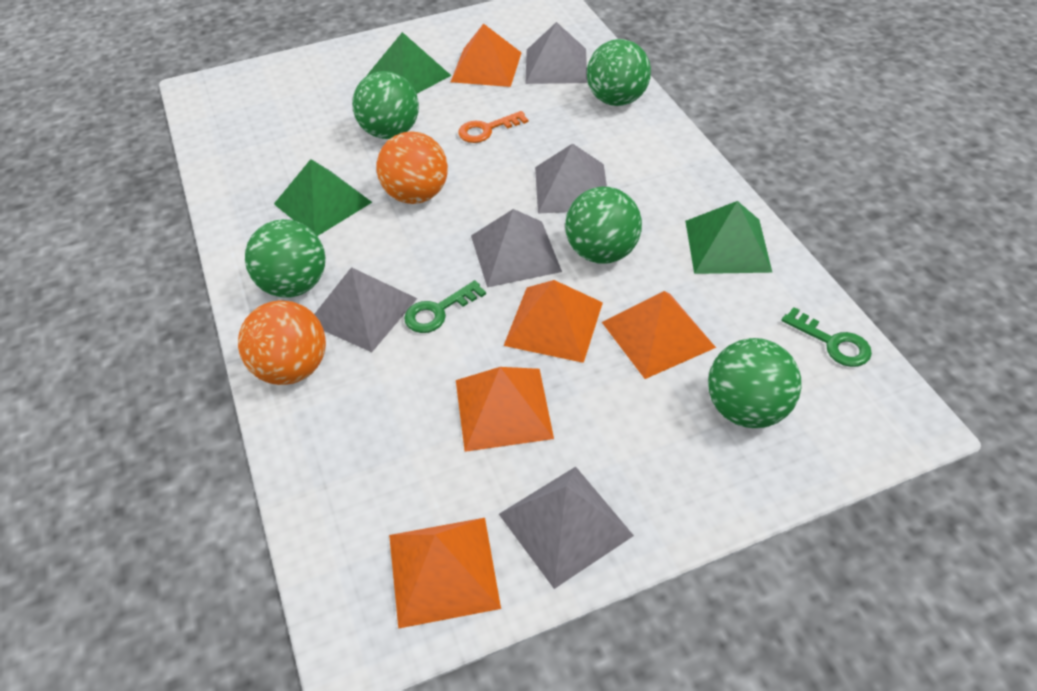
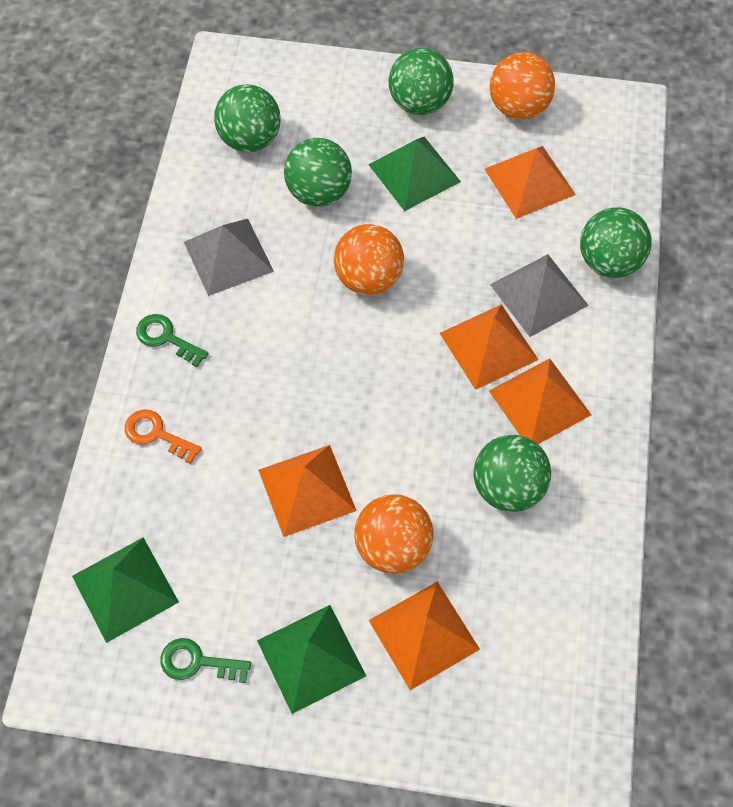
grey pyramid: 5 -> 2
orange ball: 2 -> 3

